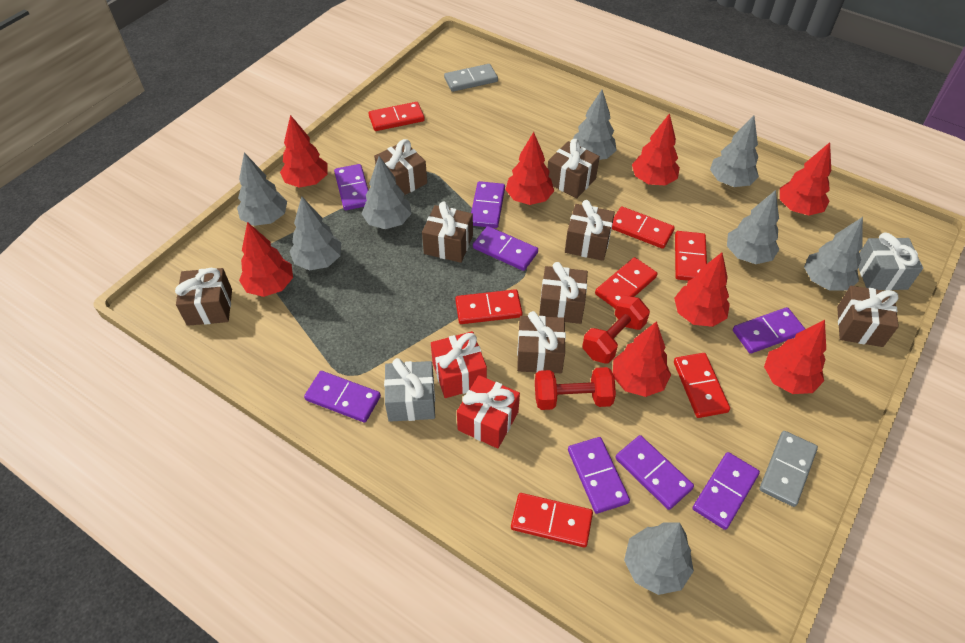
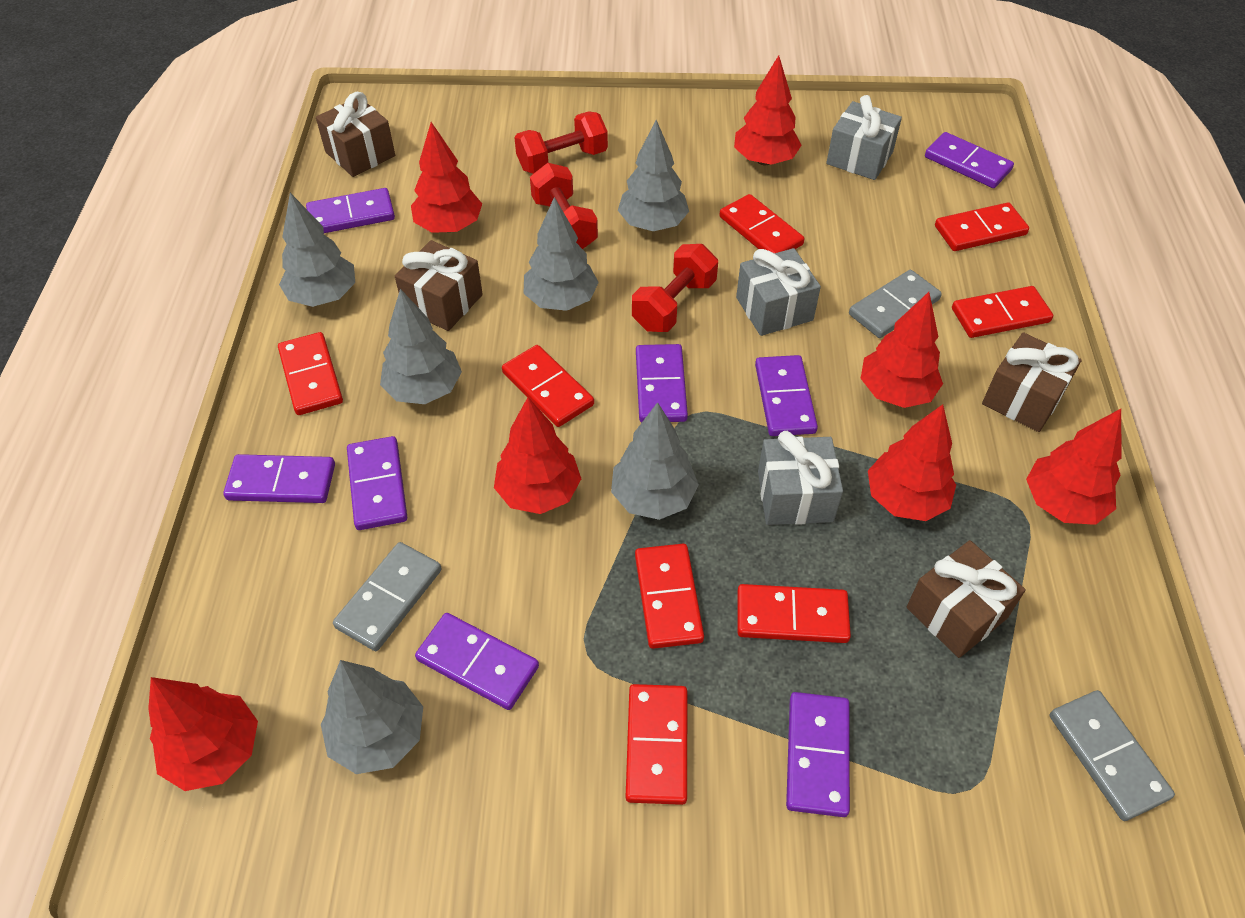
brown gift: 8 -> 4
grey domino: 2 -> 3
grey gift: 2 -> 3
grey tree: 8 -> 6
red domino: 7 -> 8
red dumbbell: 2 -> 3
red gift: 2 -> 0
red tree: 8 -> 7

